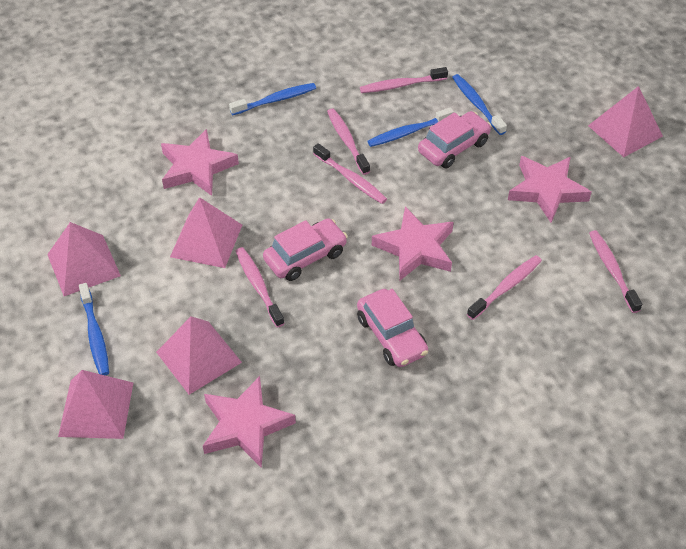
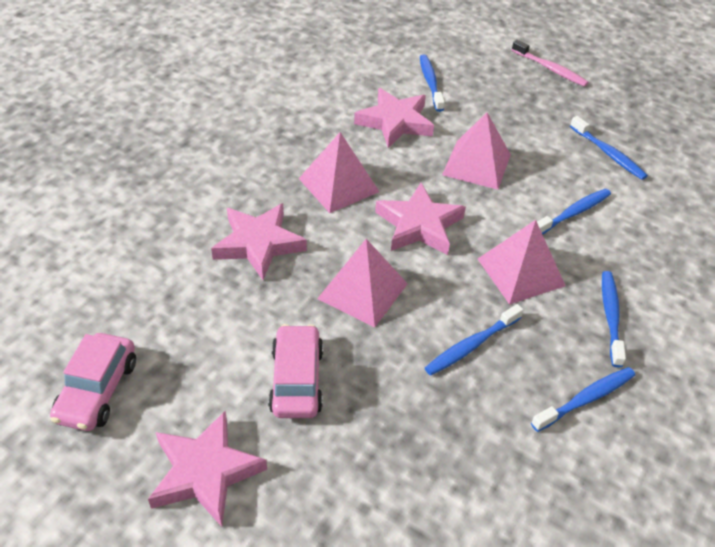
blue toothbrush: 4 -> 6
pink car: 3 -> 2
pink pyramid: 5 -> 4
pink toothbrush: 6 -> 1

